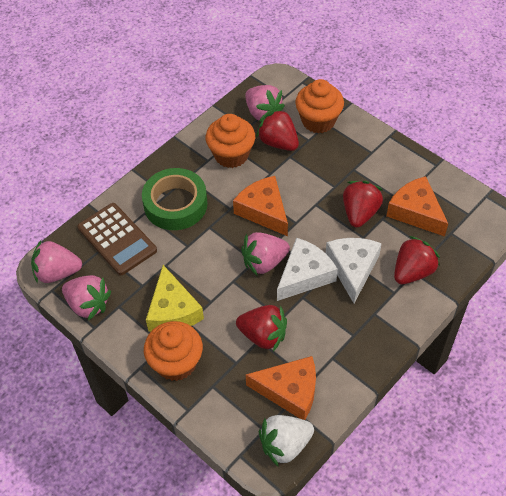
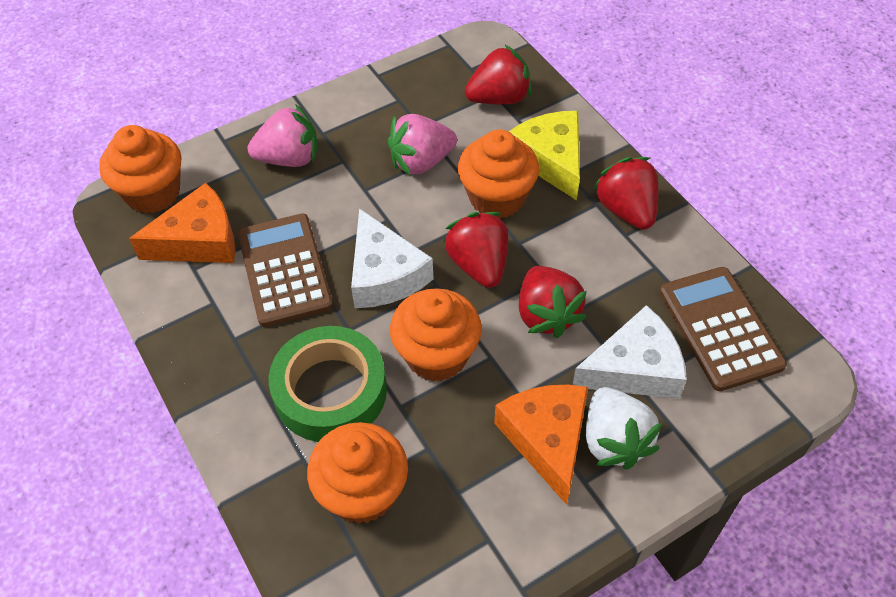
brown calculator: 1 -> 2
orange cheese: 3 -> 2
orange cupcake: 3 -> 4
pink strawberry: 4 -> 2

